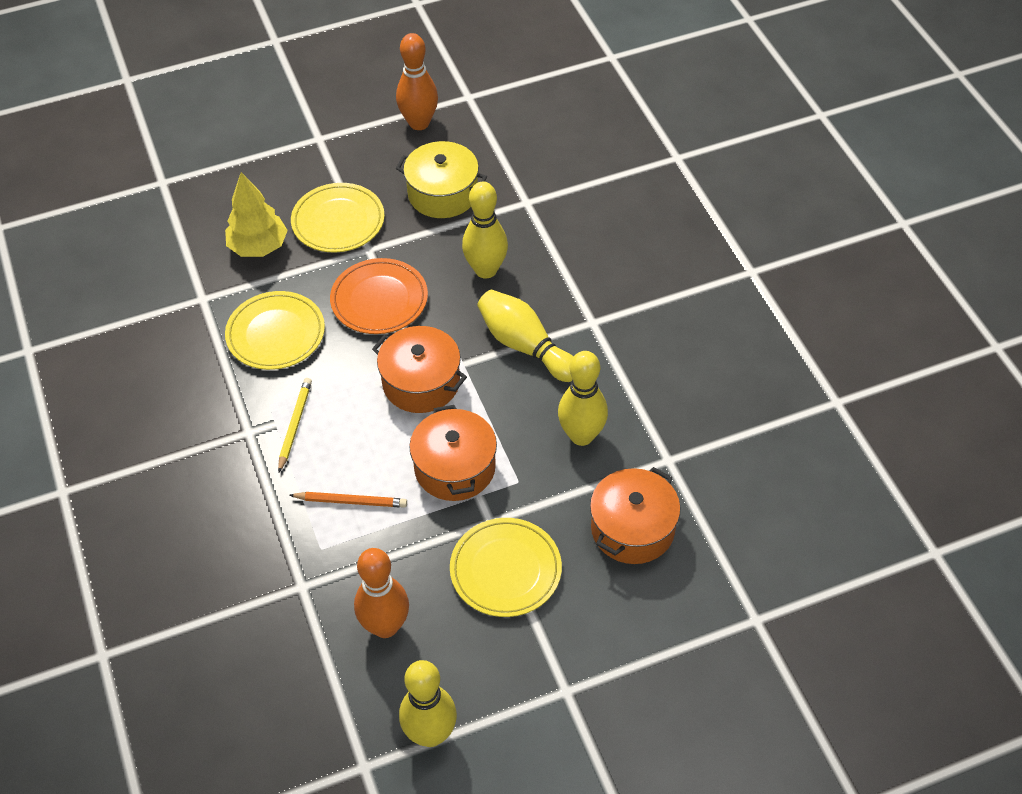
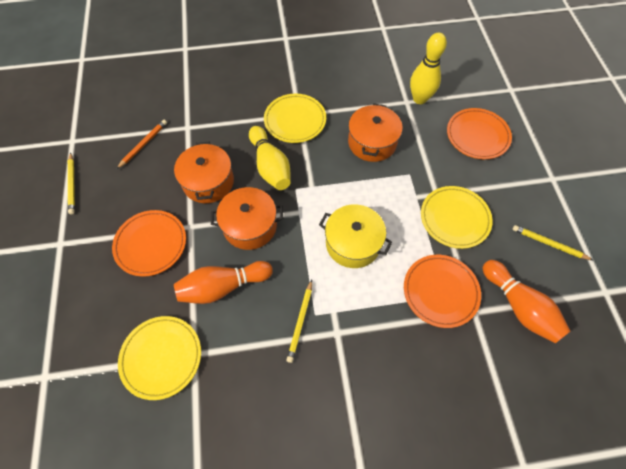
orange plate: 1 -> 3
yellow bowling pin: 4 -> 2
yellow pencil: 1 -> 3
yellow tree: 1 -> 0

